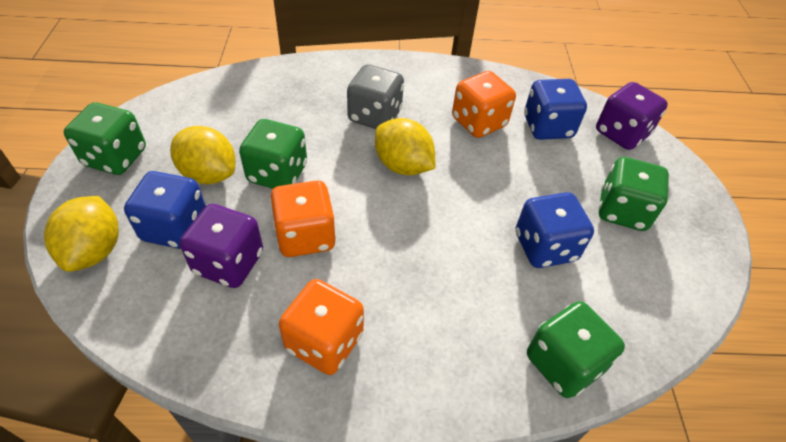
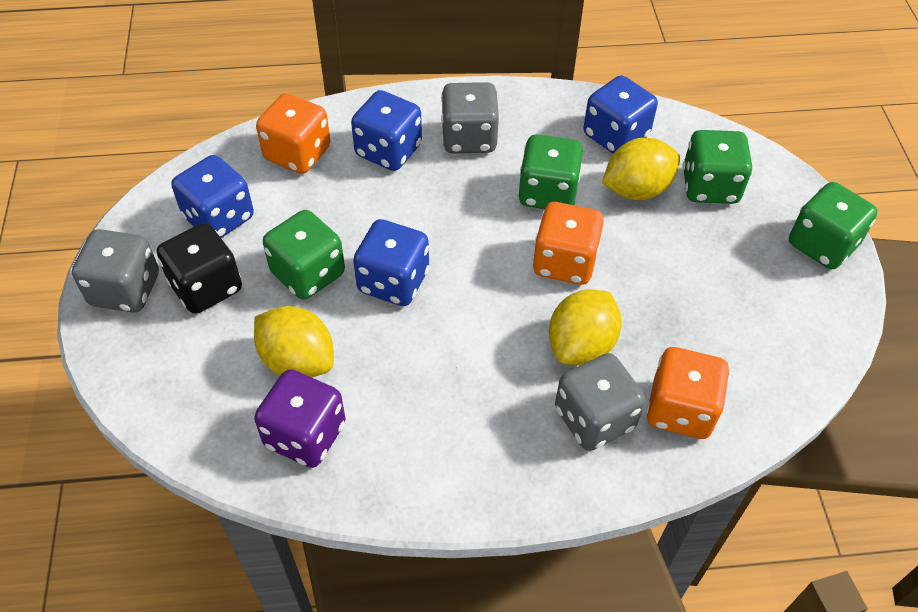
black dice: 0 -> 1
blue dice: 3 -> 4
grey dice: 1 -> 3
purple dice: 2 -> 1

